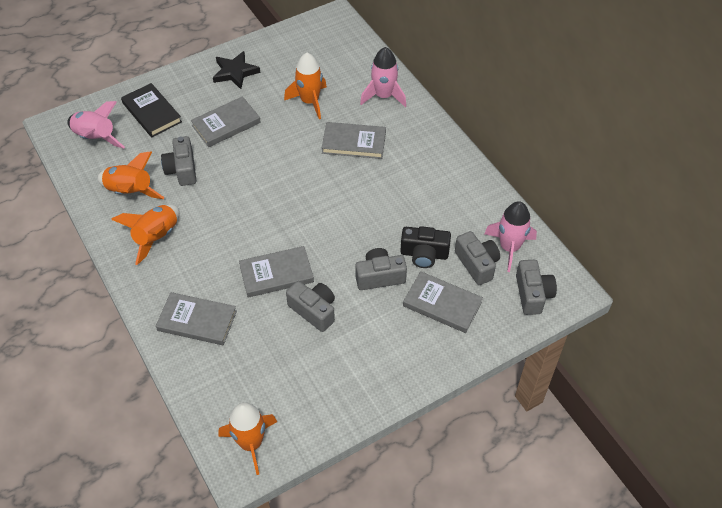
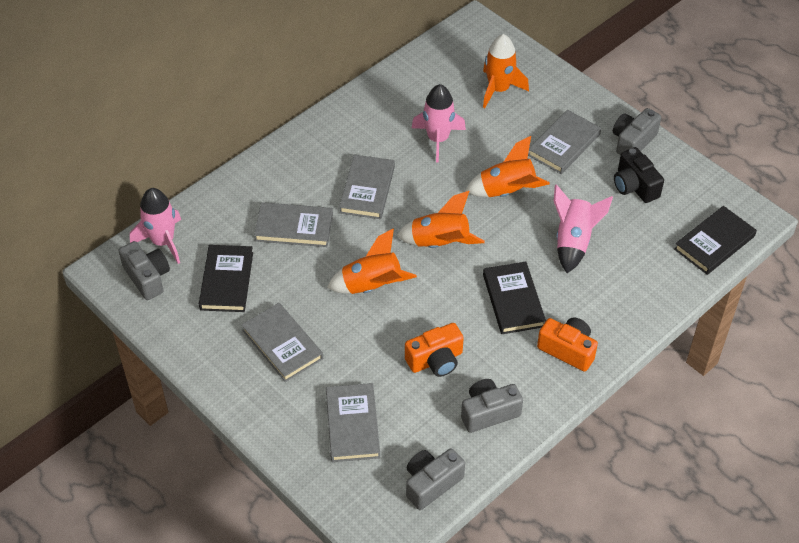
black book: 1 -> 3
black star: 1 -> 0
grey camera: 5 -> 4
orange camera: 0 -> 2

